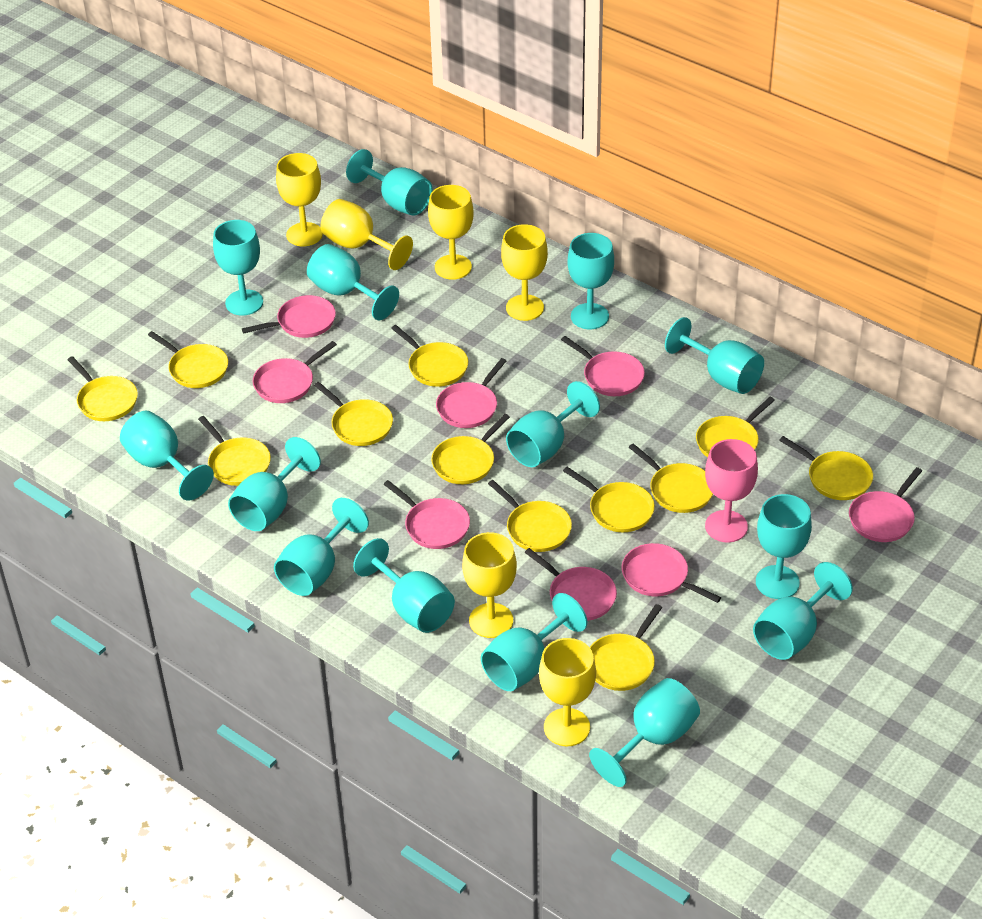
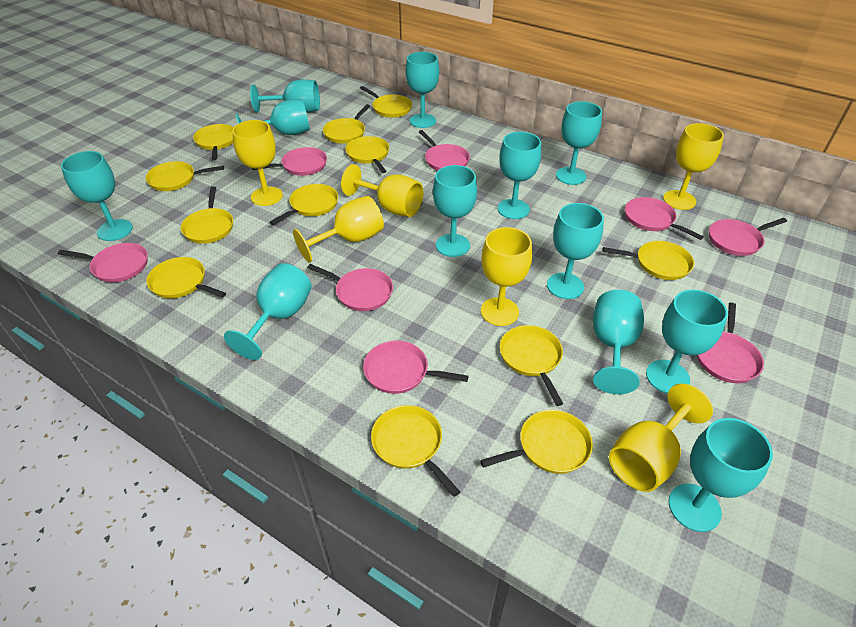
pink goblet: 1 -> 0
turquoise goblet: 14 -> 12

